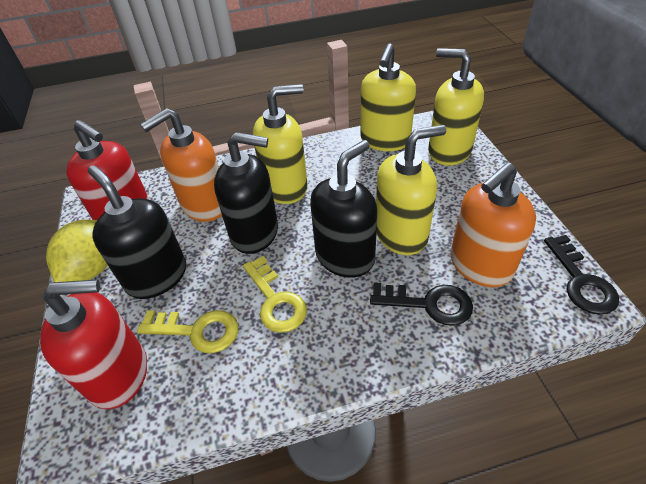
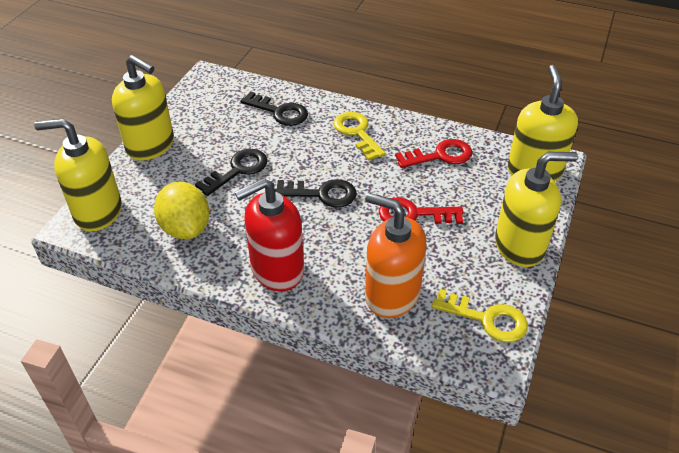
black key: 2 -> 3
black soap dispenser: 3 -> 0
orange soap dispenser: 2 -> 1
red key: 0 -> 2
red soap dispenser: 2 -> 1

